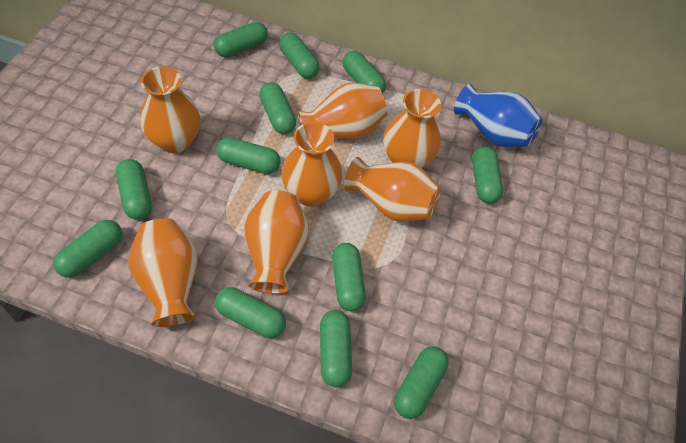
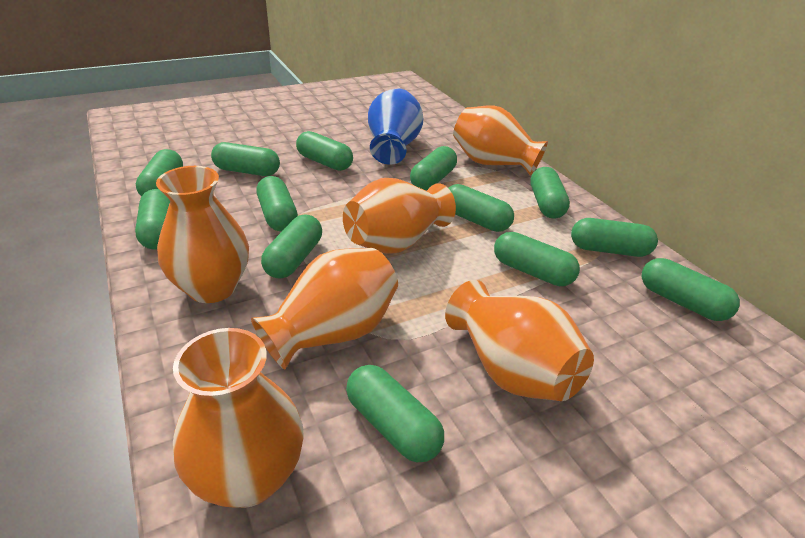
green capsule: 12 -> 13
orange vase: 7 -> 6

